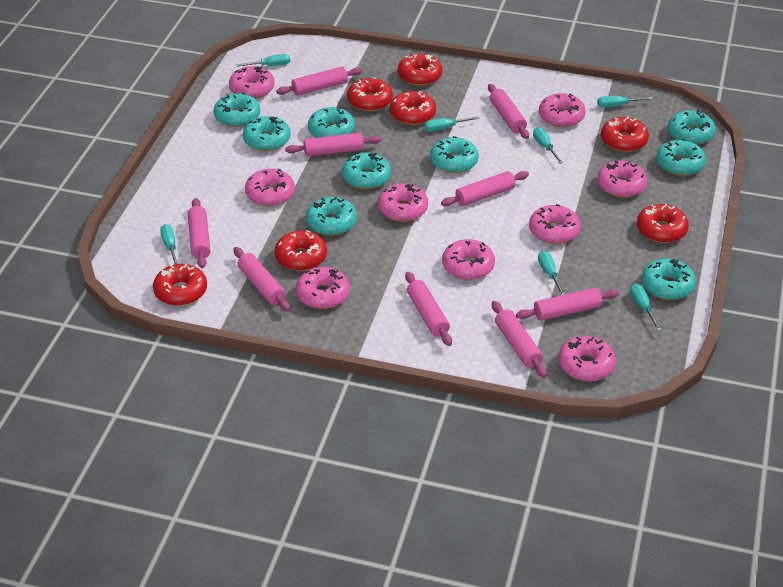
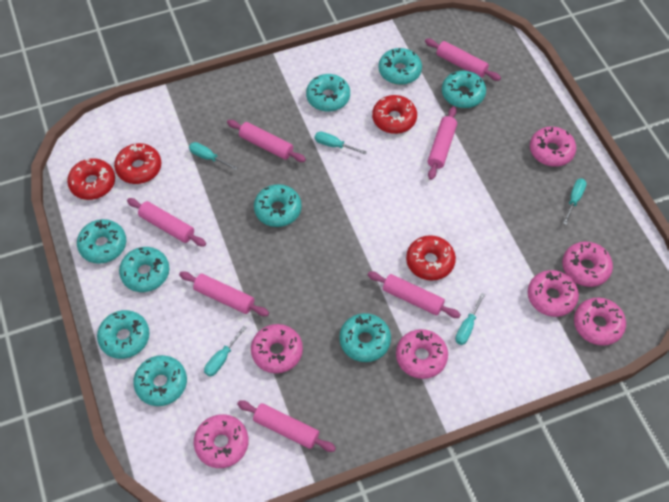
pink donut: 9 -> 7
pink rolling pin: 9 -> 7
red donut: 7 -> 4
turquoise screwdriver: 7 -> 5

